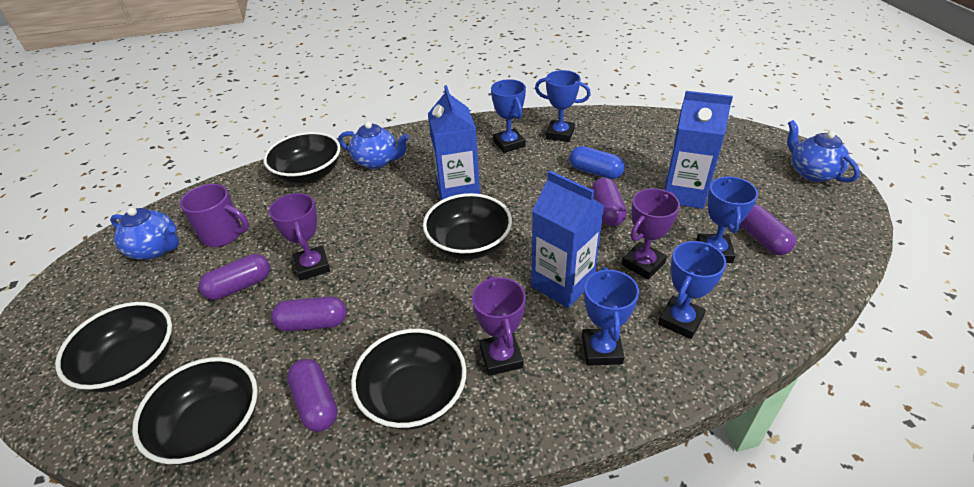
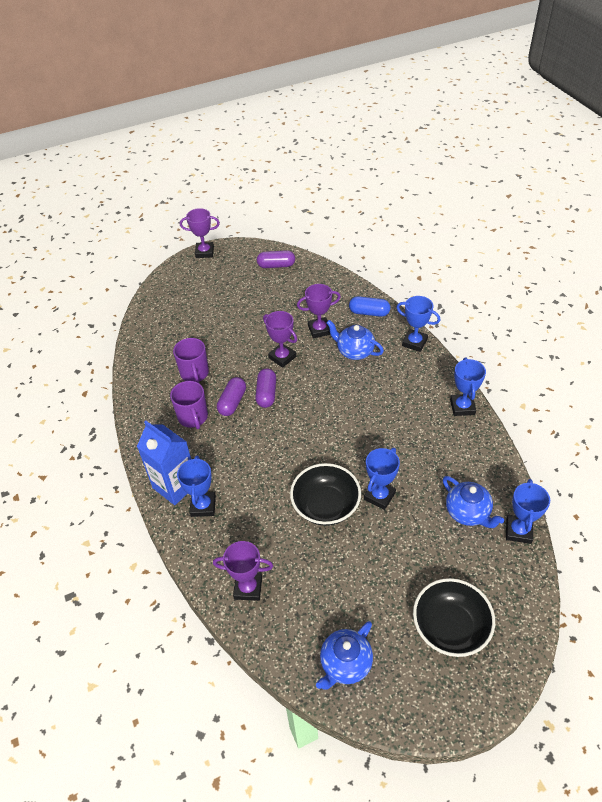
black bowl: 5 -> 2
blue carton: 3 -> 1
purple capsule: 5 -> 3
purple mug: 1 -> 2
purple trophy: 3 -> 4

